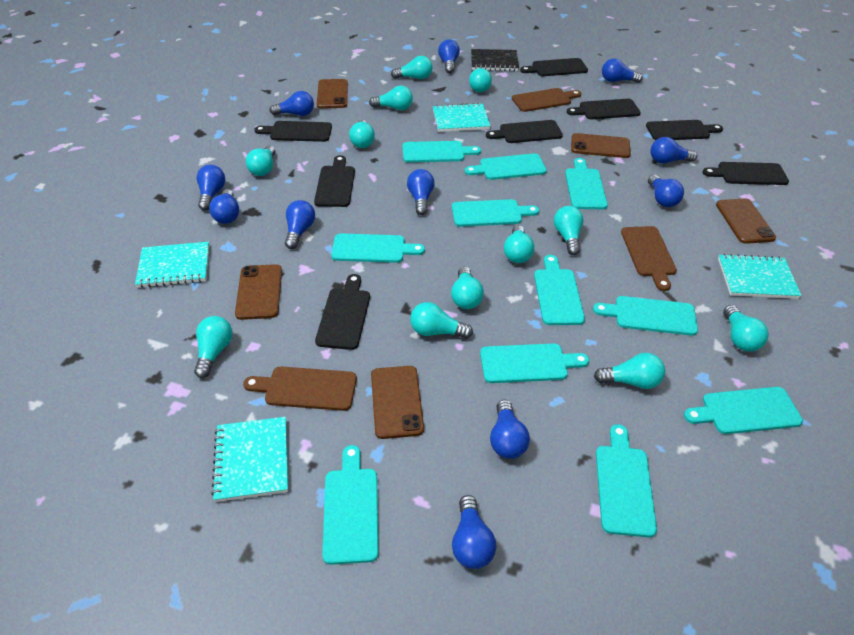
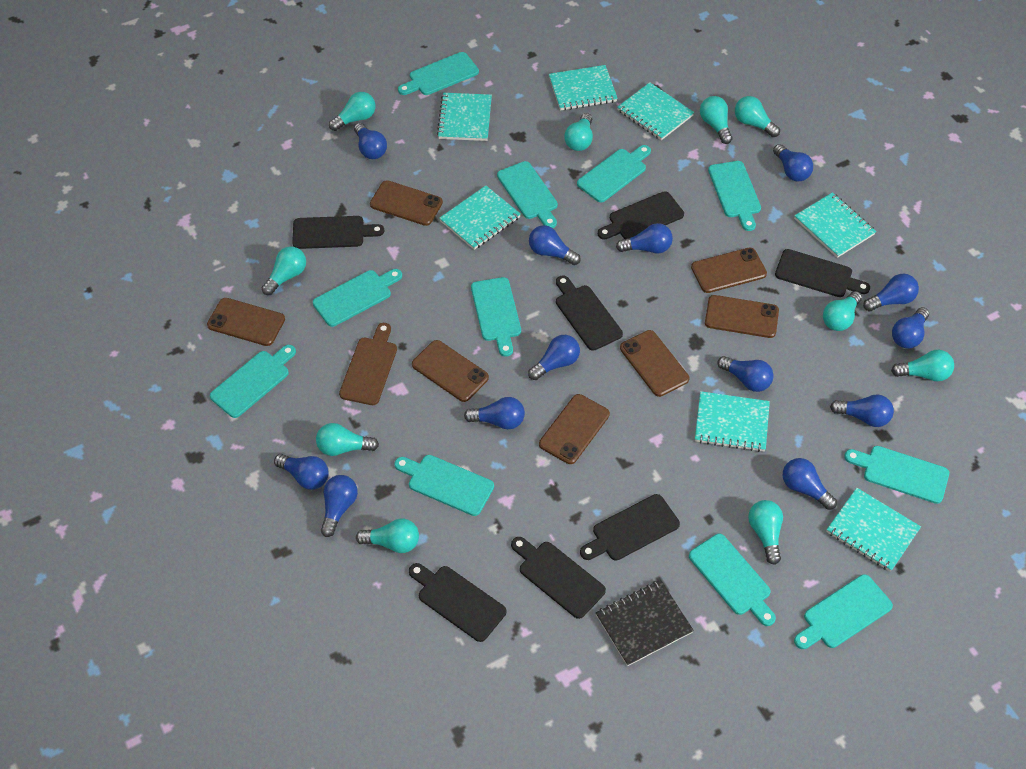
black cutting board: 8 -> 7
blue light bulb: 11 -> 13
brown cutting board: 3 -> 1
brown phone: 5 -> 7
turquoise light bulb: 12 -> 10
turquoise notebook: 4 -> 7

